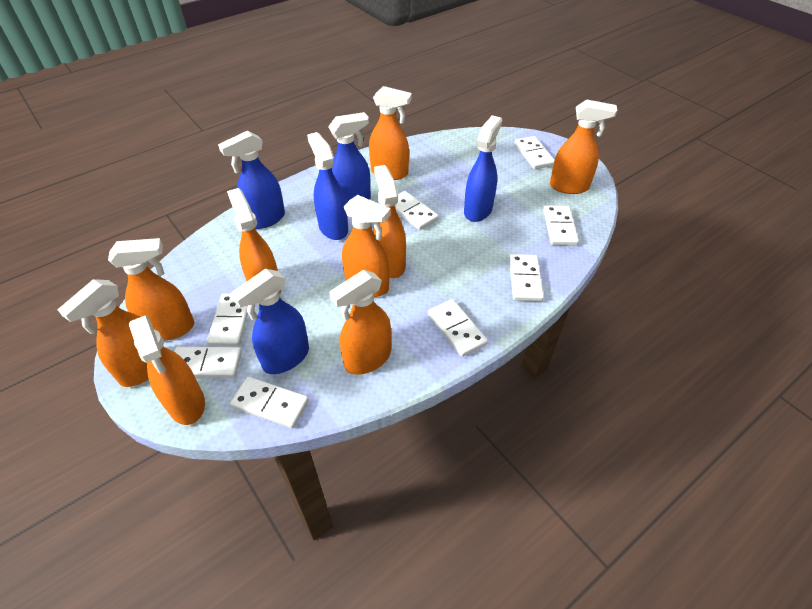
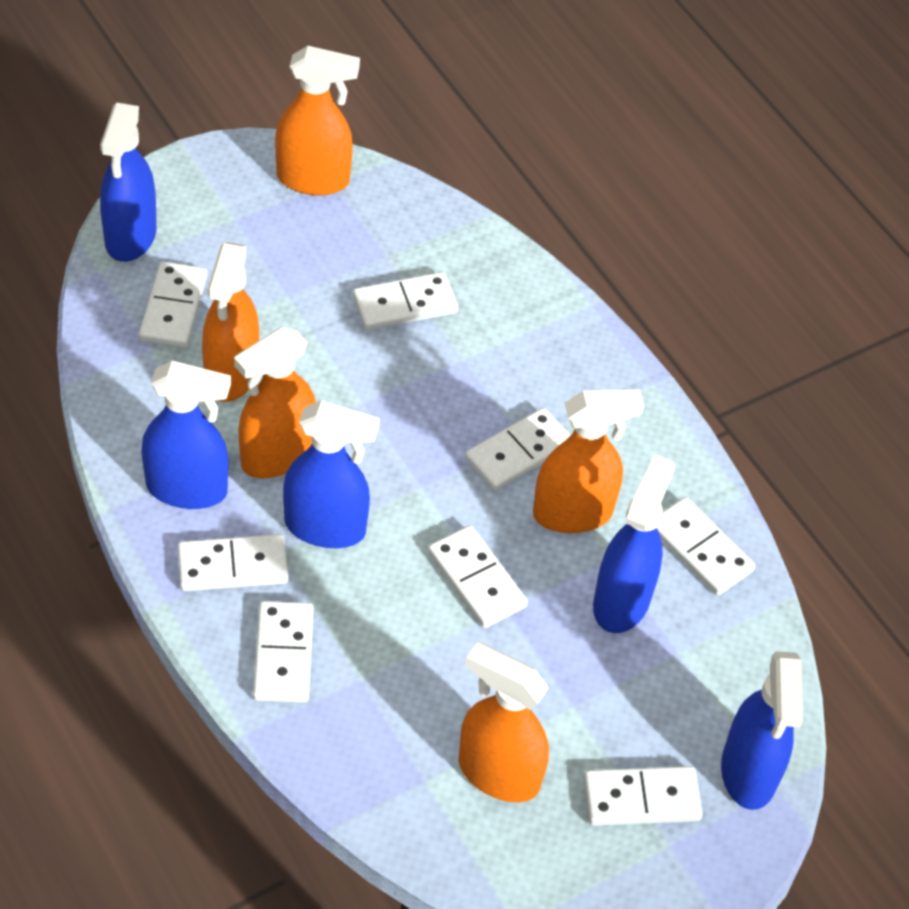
orange spray bottle: 9 -> 5

